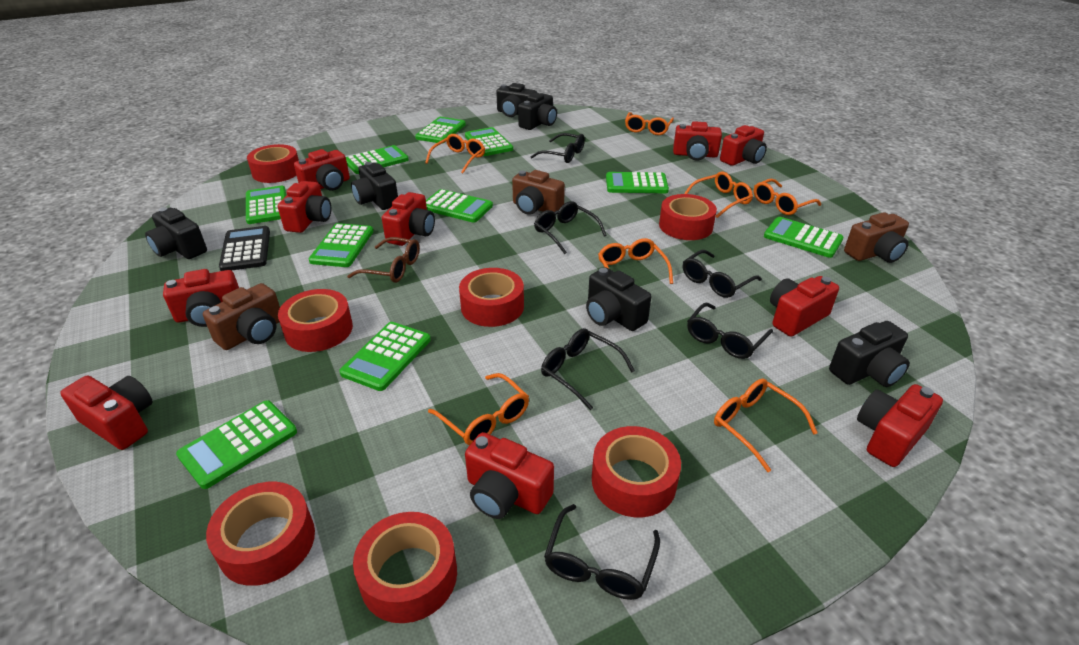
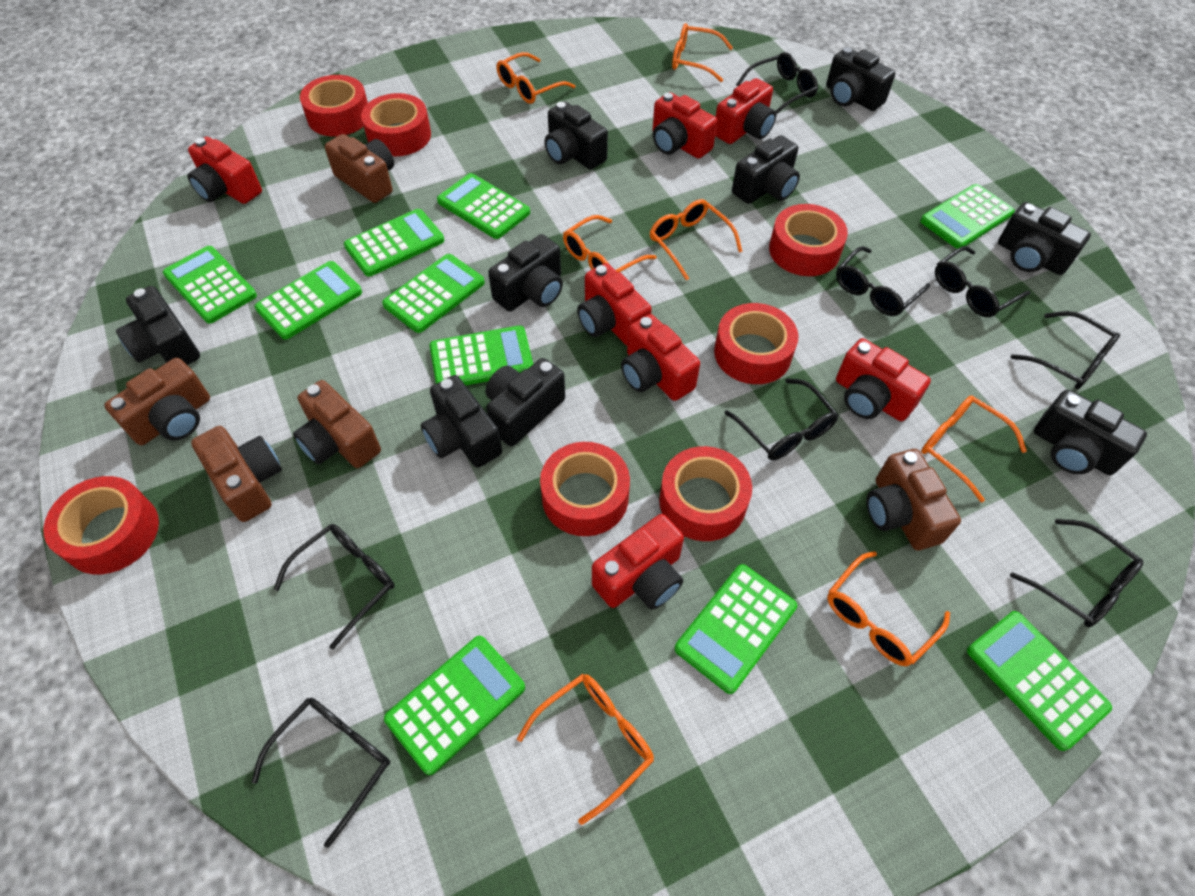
black calculator: 1 -> 0
black camera: 6 -> 9
black glasses: 6 -> 8
brown camera: 3 -> 5
brown glasses: 1 -> 0
red camera: 10 -> 7

